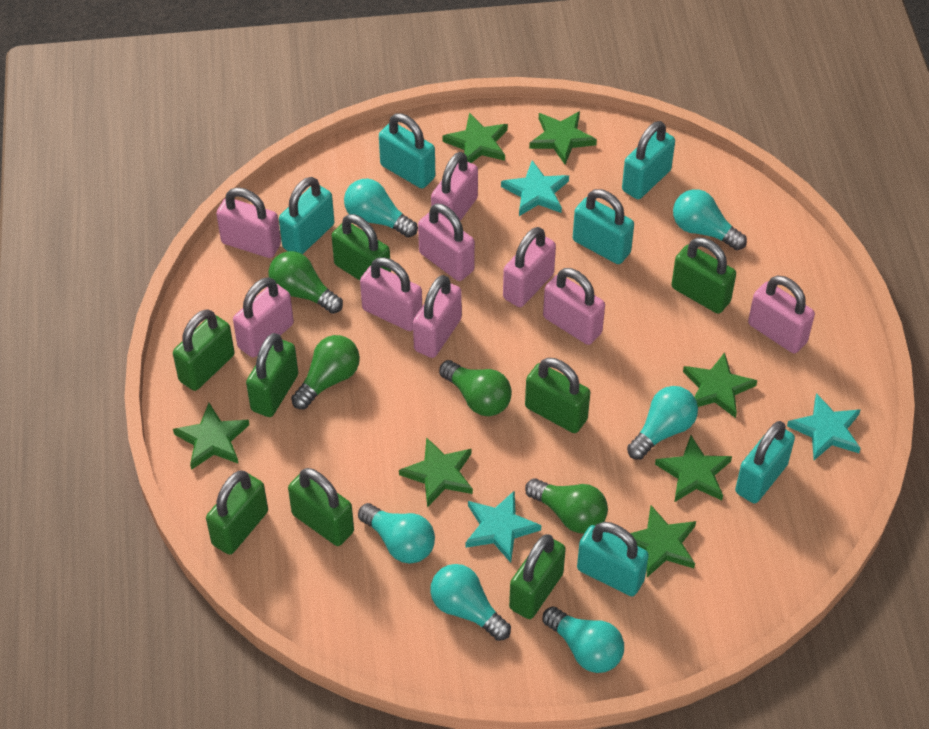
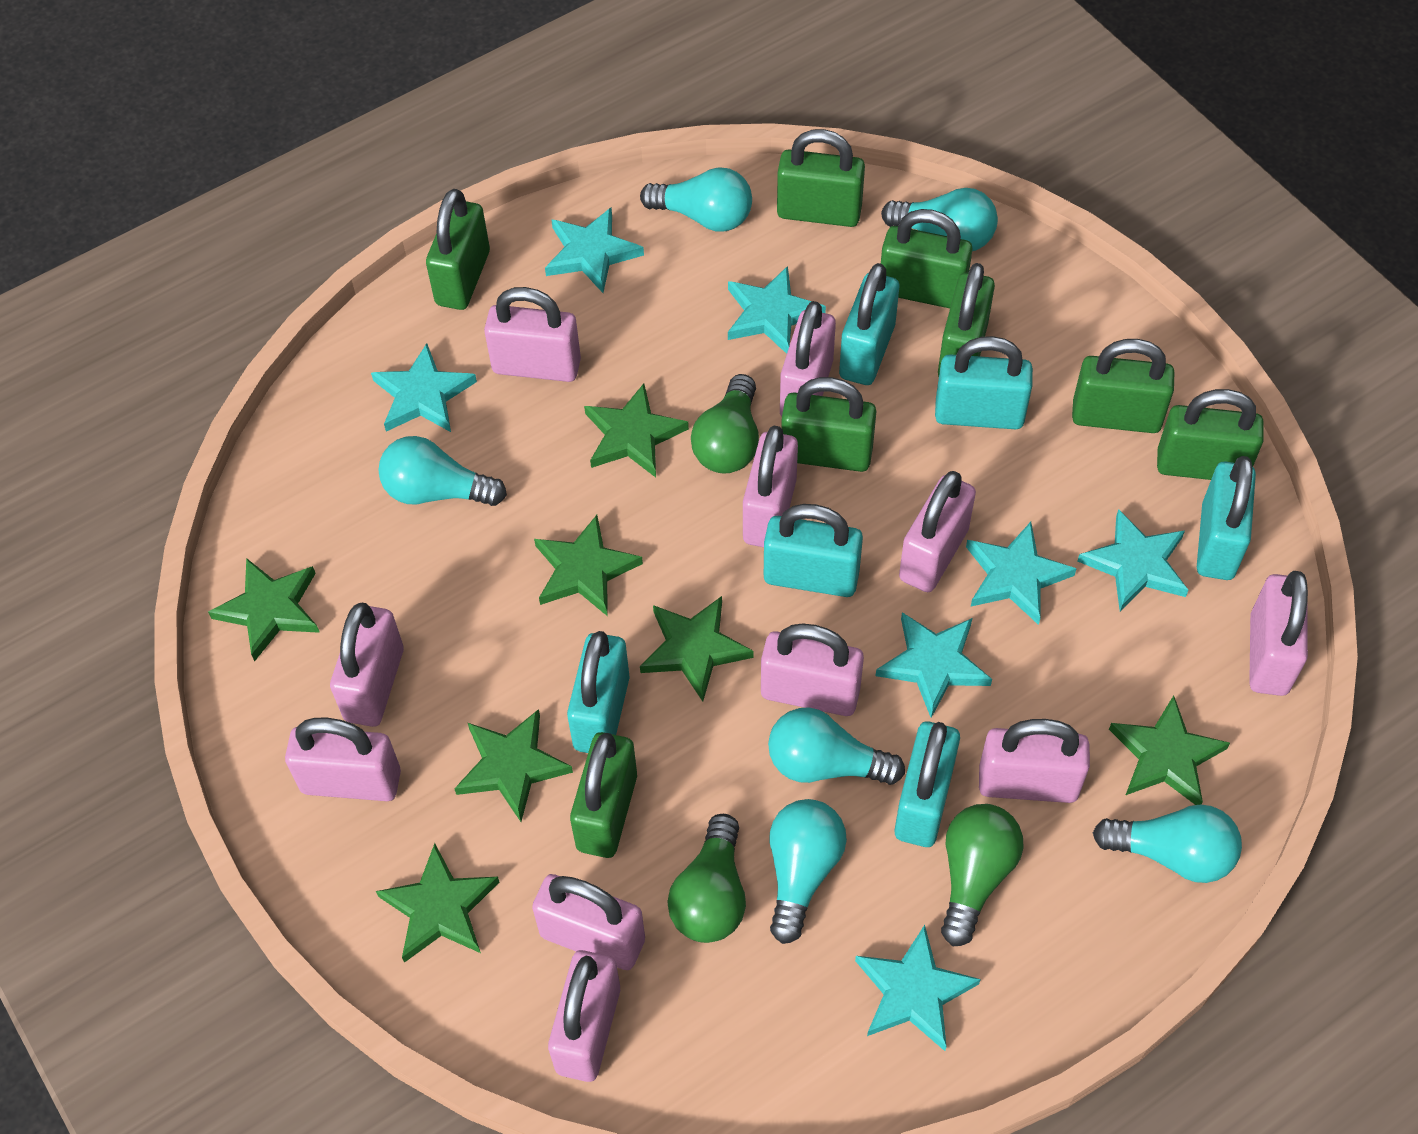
green light bulb: 4 -> 3
pink padlock: 9 -> 11
turquoise star: 3 -> 7

